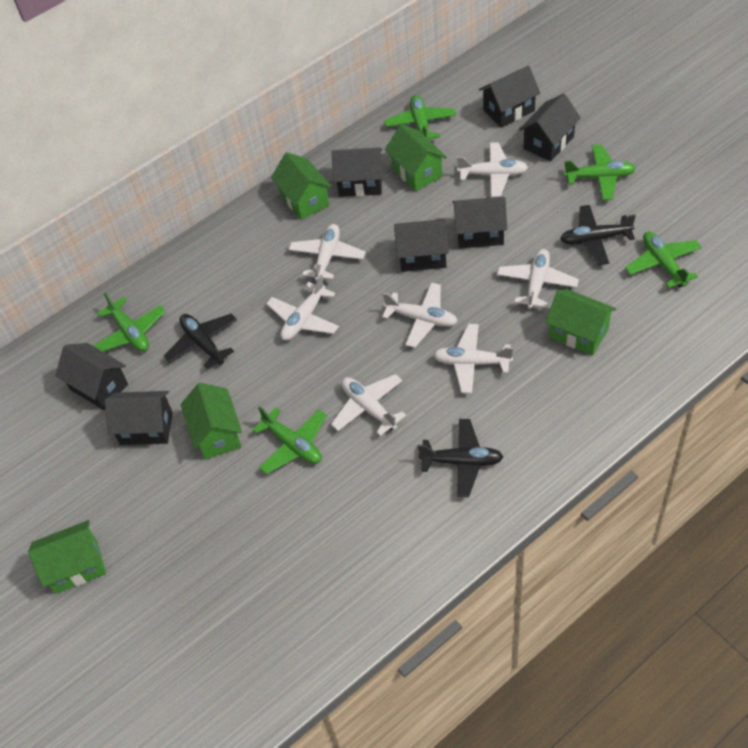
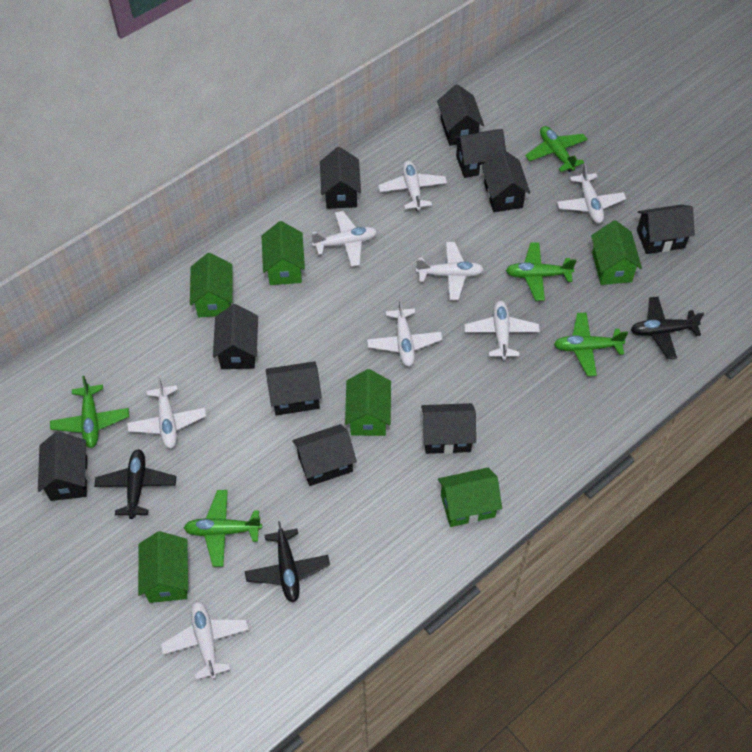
black house: 7 -> 10
green house: 5 -> 6
white plane: 7 -> 8

